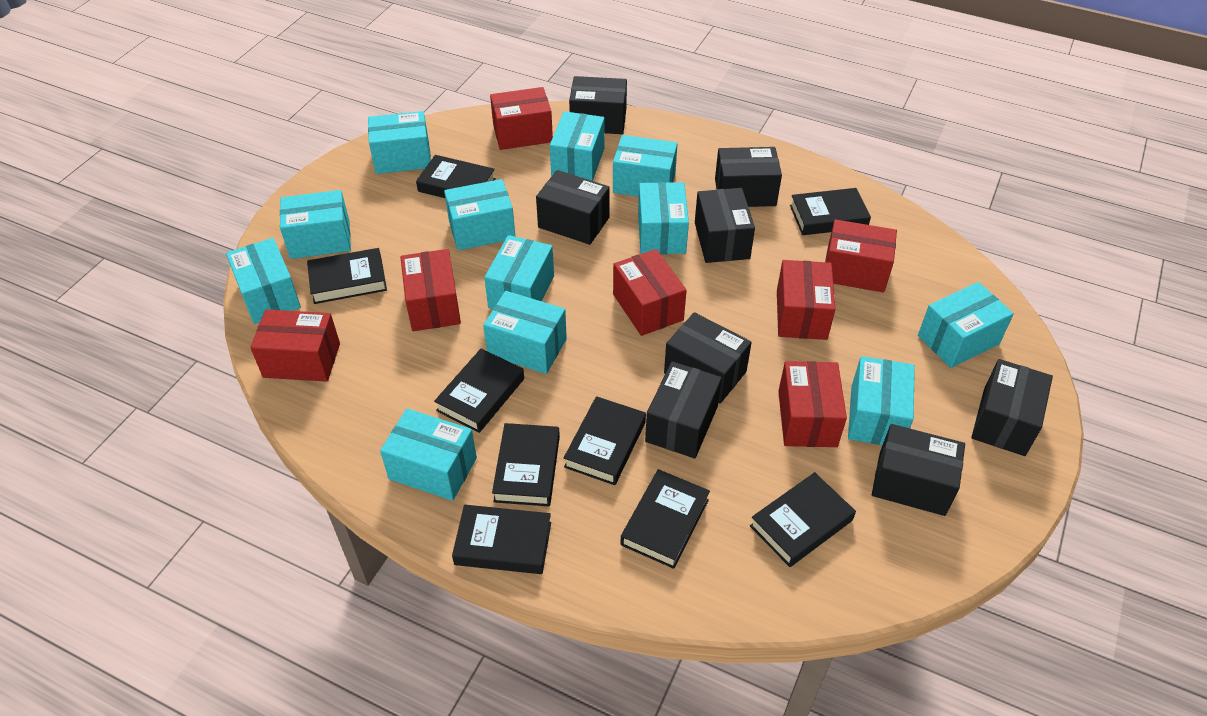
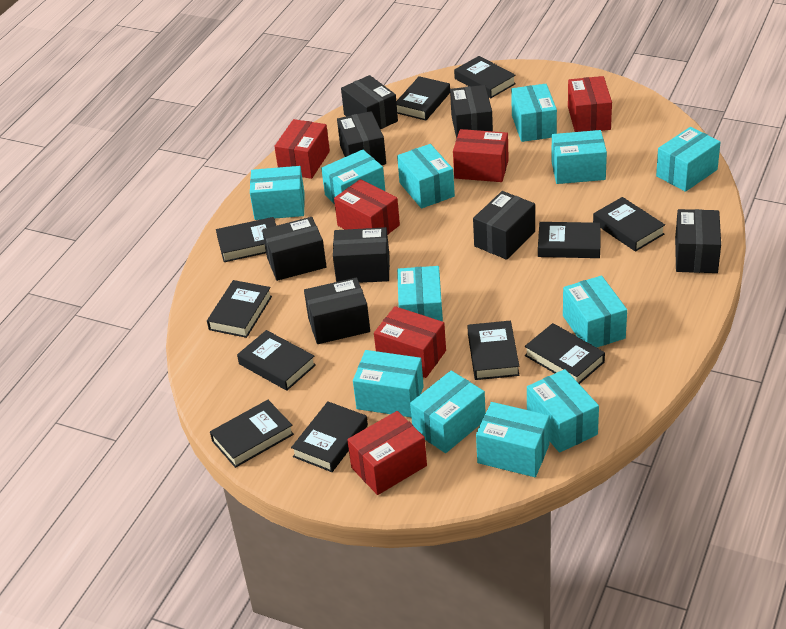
black book: 9 -> 11
red box: 7 -> 6

